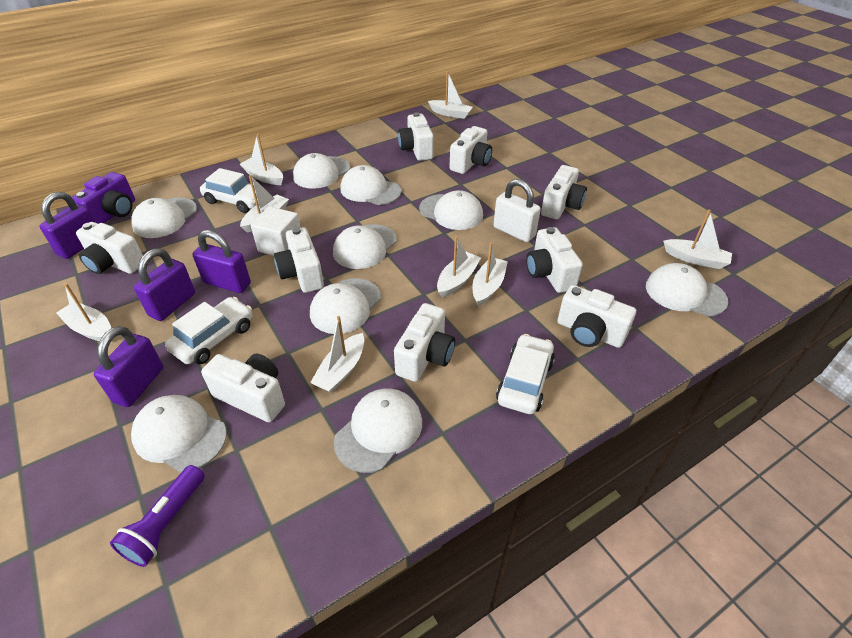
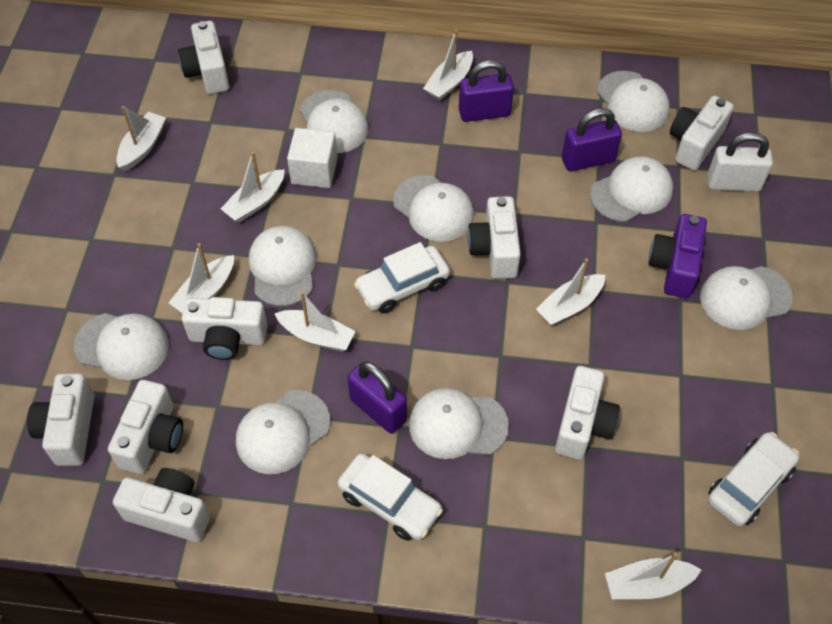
purple flashlight: 1 -> 0
purple padlock: 4 -> 3
white boat: 8 -> 7
white camera: 9 -> 8

